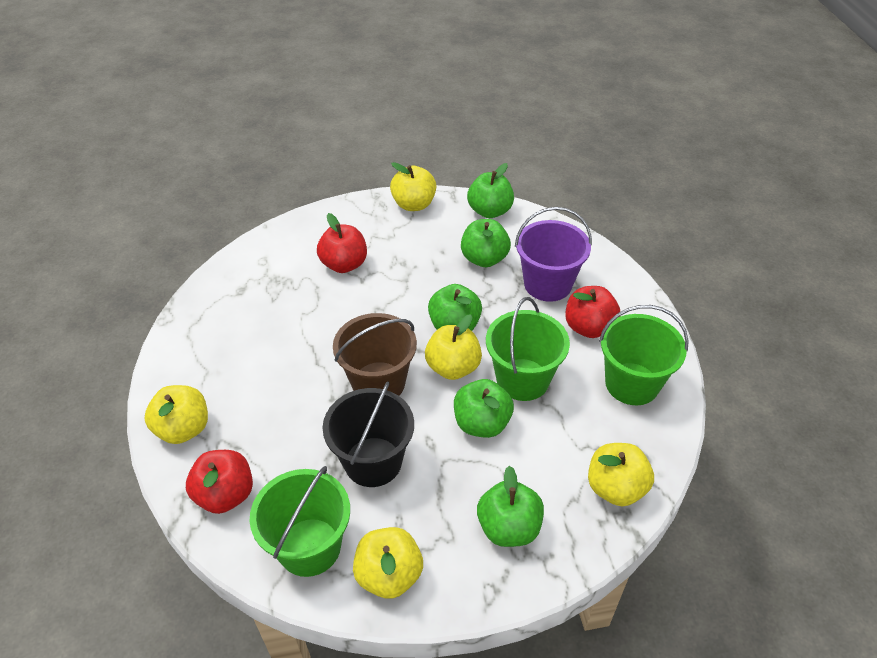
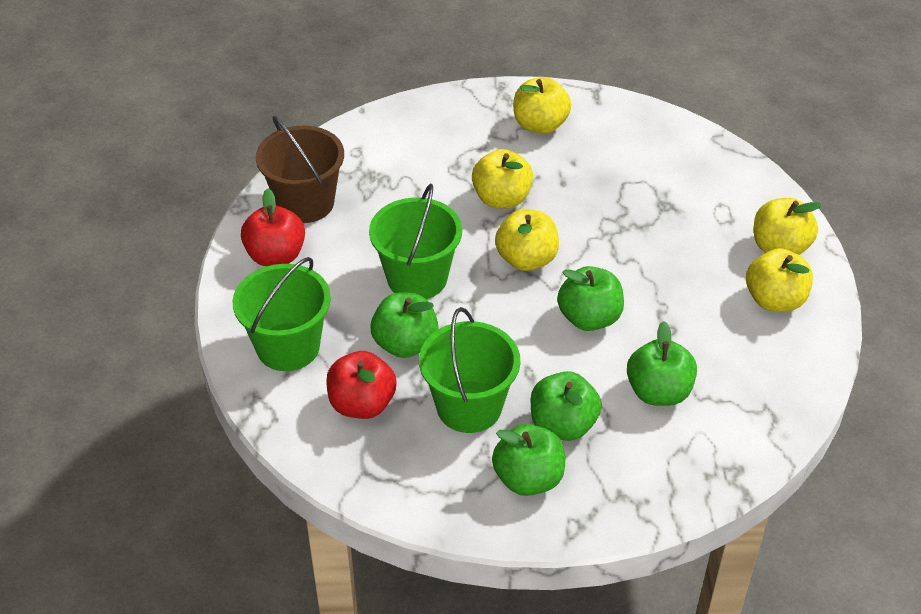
black bucket: 1 -> 0
purple bucket: 1 -> 0
red apple: 3 -> 2

